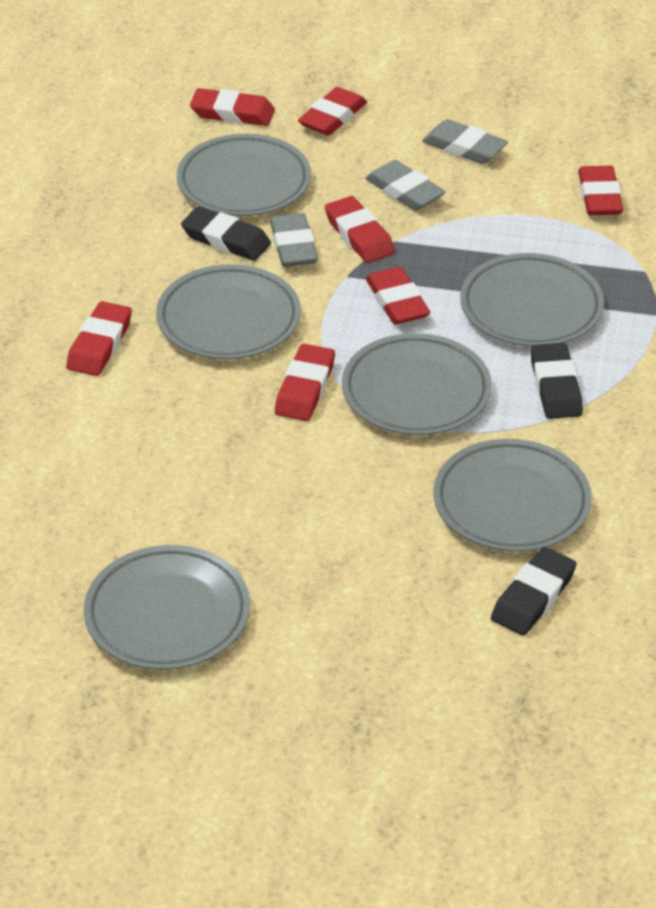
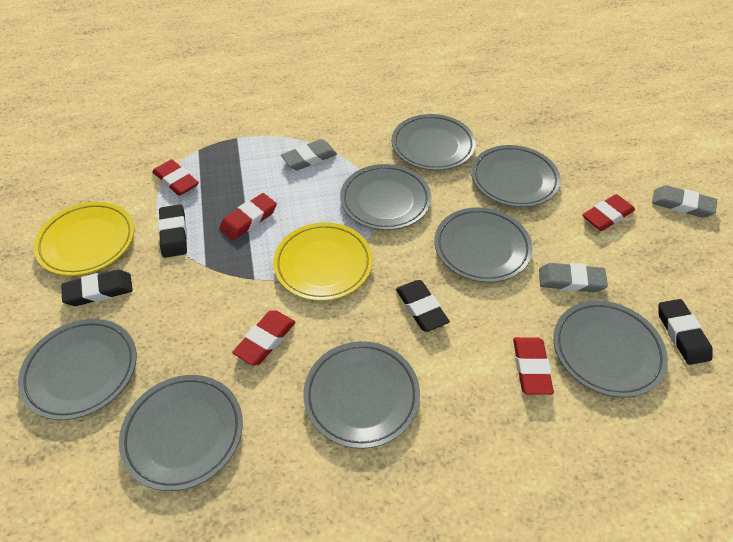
black eraser: 3 -> 4
grey plate: 6 -> 8
red eraser: 7 -> 5
yellow plate: 0 -> 2

